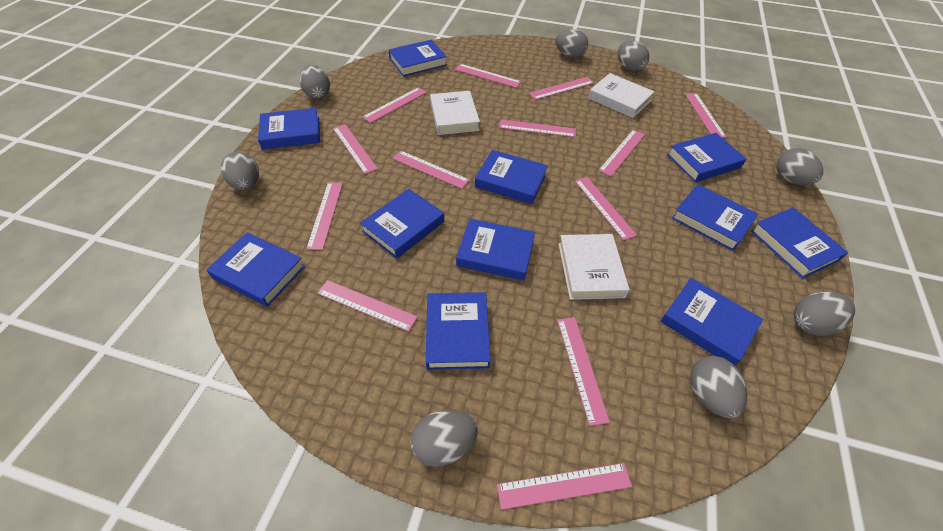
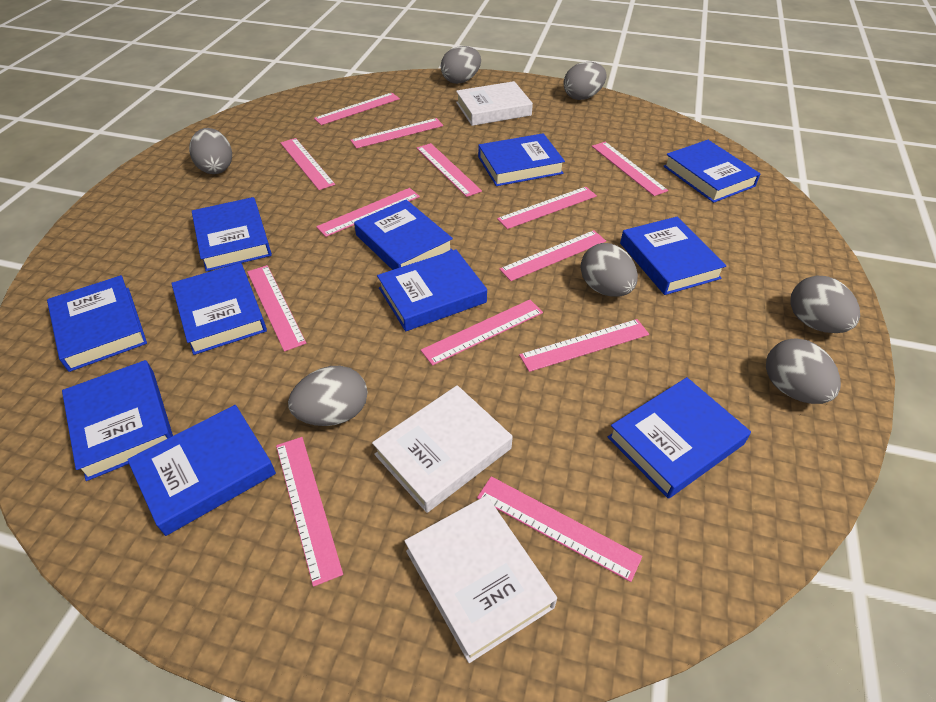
grey egg: 8 -> 7

